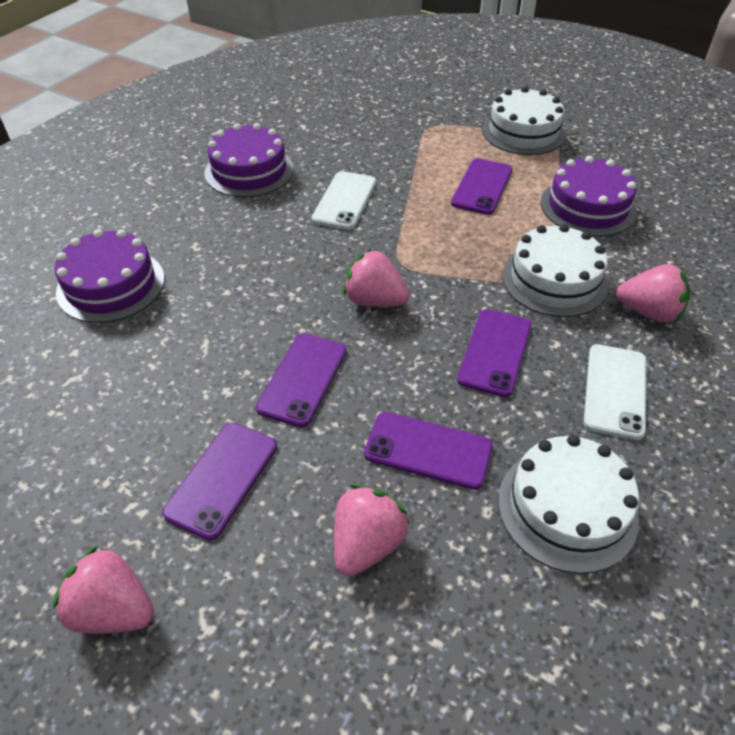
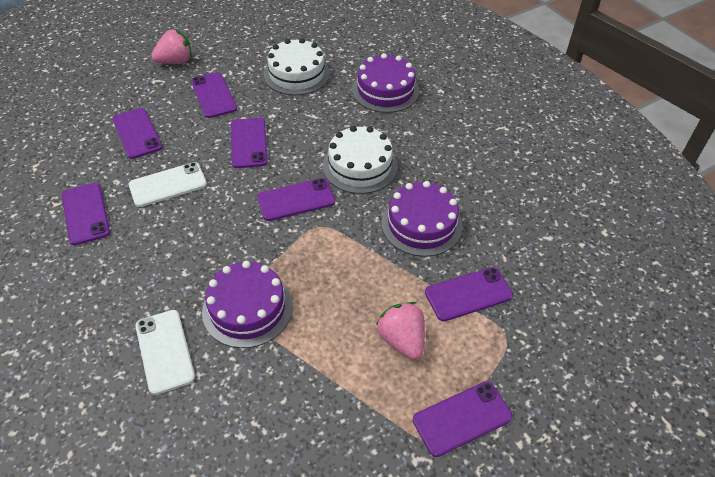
pink strawberry: 4 -> 2
purple phone: 5 -> 7
white cake: 3 -> 2

